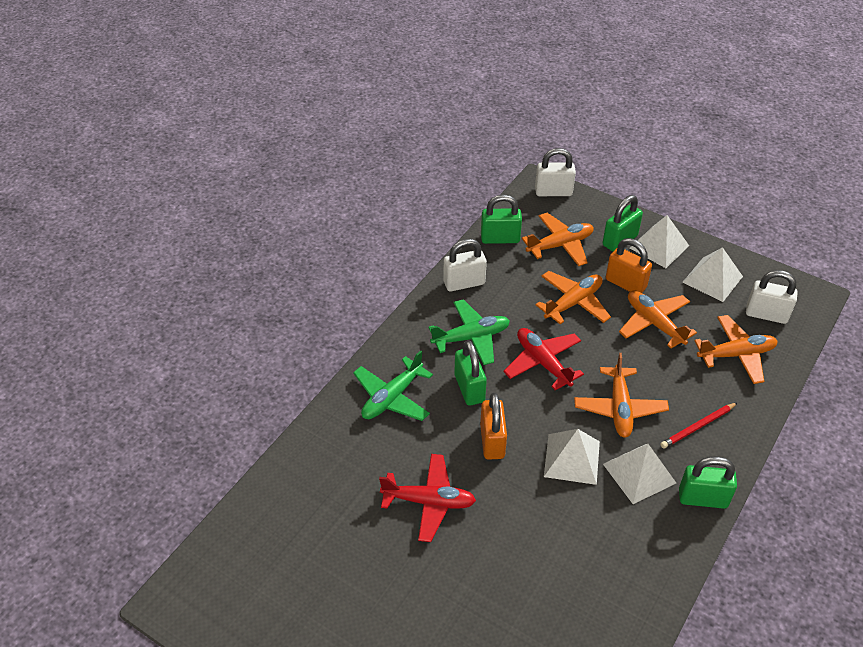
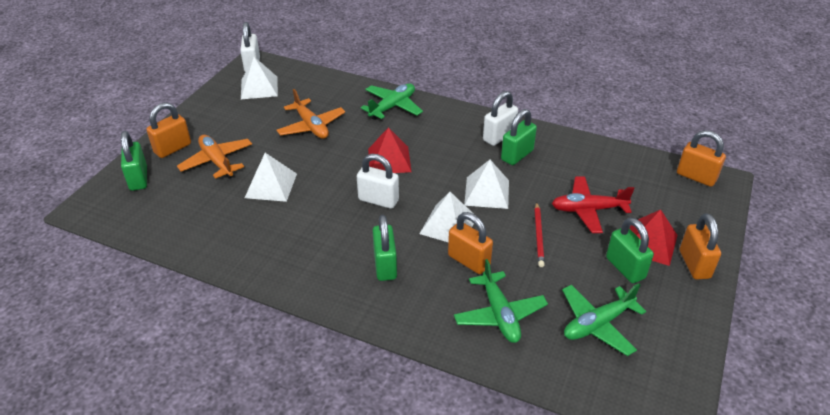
green plane: 2 -> 3
orange padlock: 2 -> 4
orange plane: 5 -> 2
red plane: 2 -> 1
red pyramid: 0 -> 2

